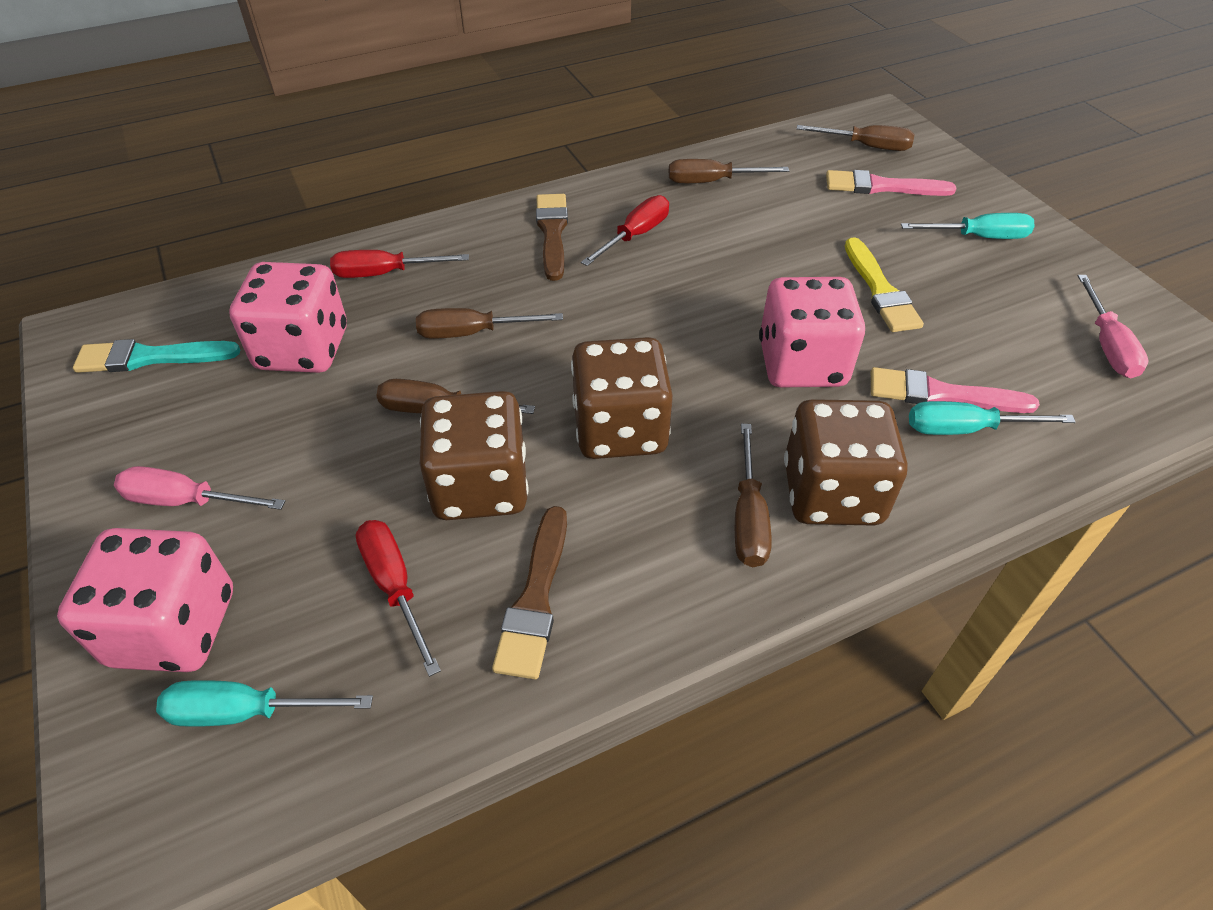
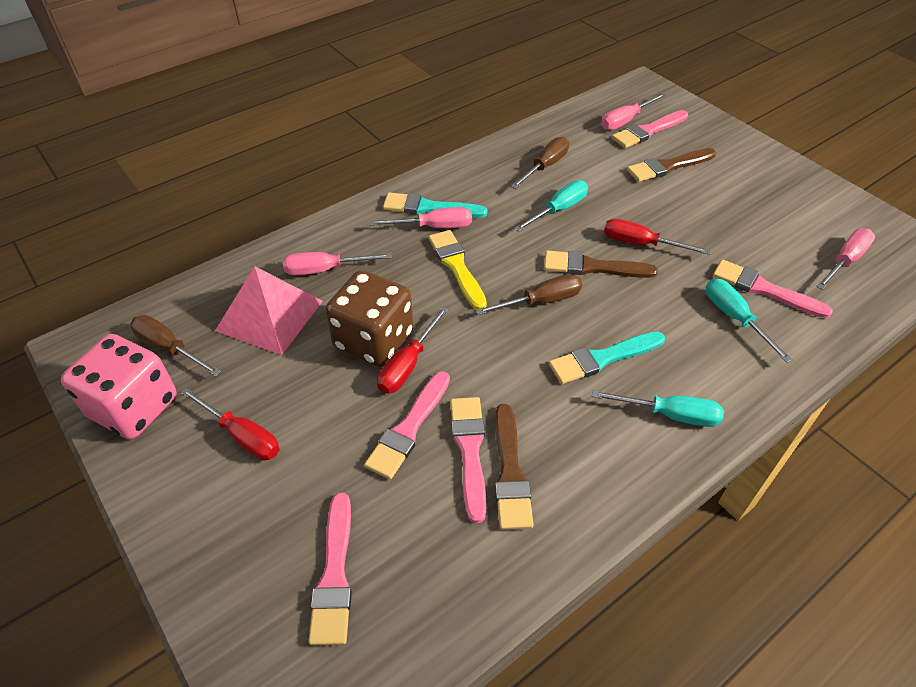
brown brush: 2 -> 3
brown dice: 3 -> 1
brown screwdriver: 5 -> 3
pink brush: 2 -> 5
pink dice: 3 -> 1
pink pyramid: 0 -> 1
pink screwdriver: 2 -> 4
turquoise brush: 1 -> 2

